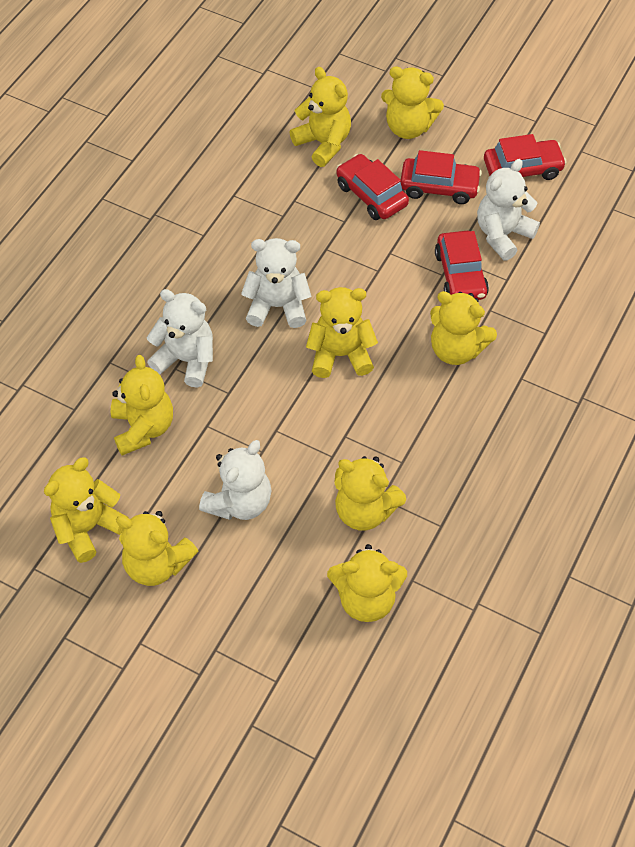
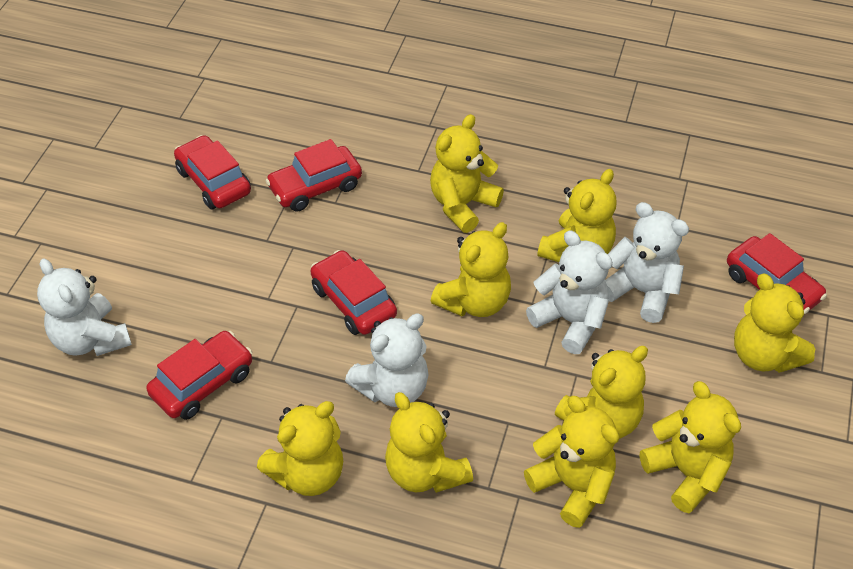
red car: 4 -> 5

